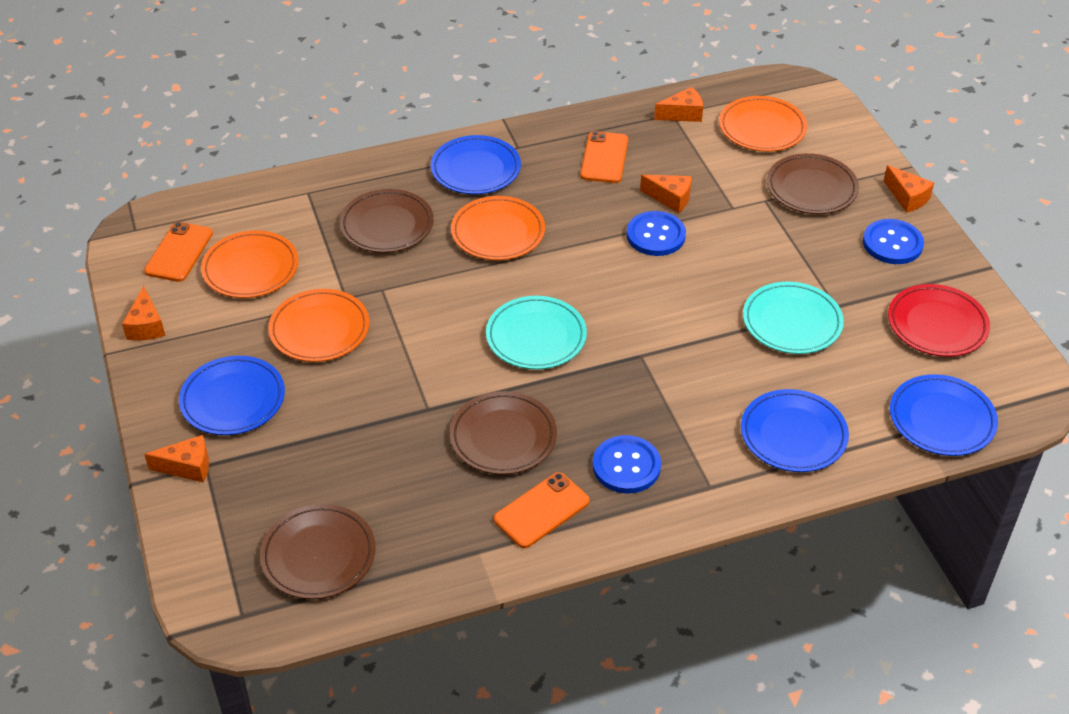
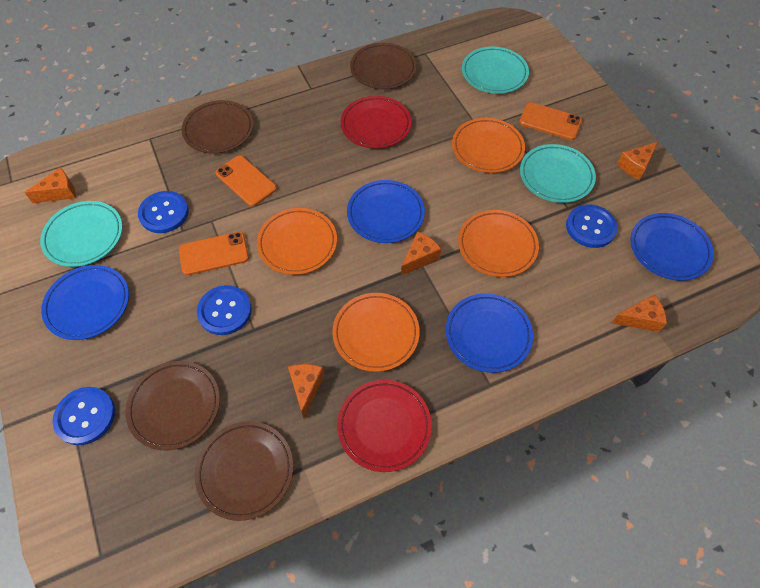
blue button: 3 -> 4
red plate: 1 -> 2
turquoise plate: 2 -> 3

